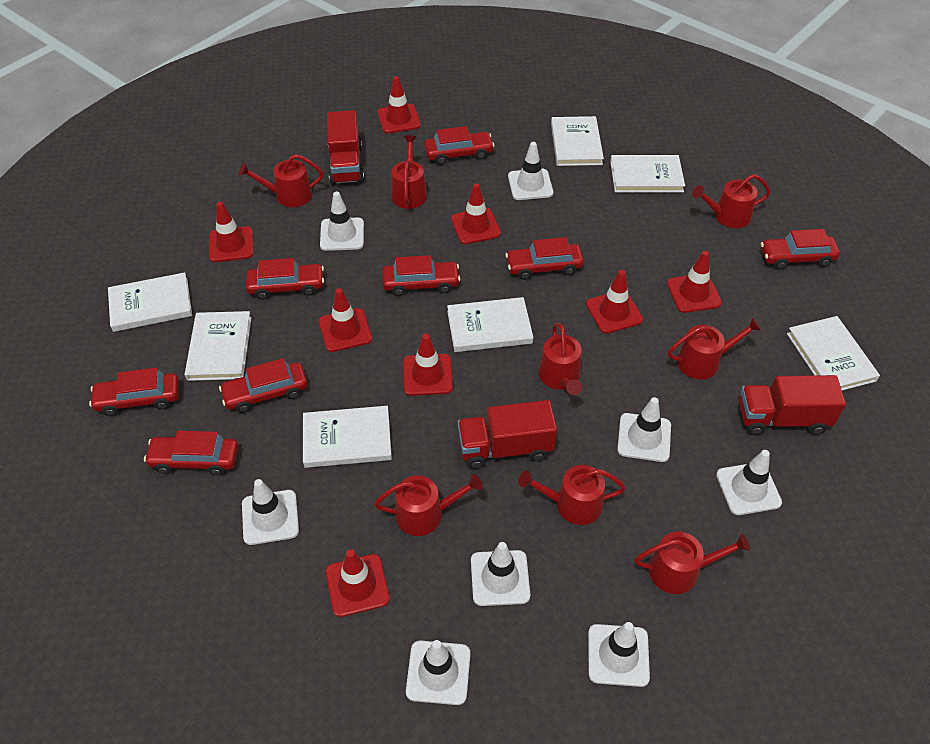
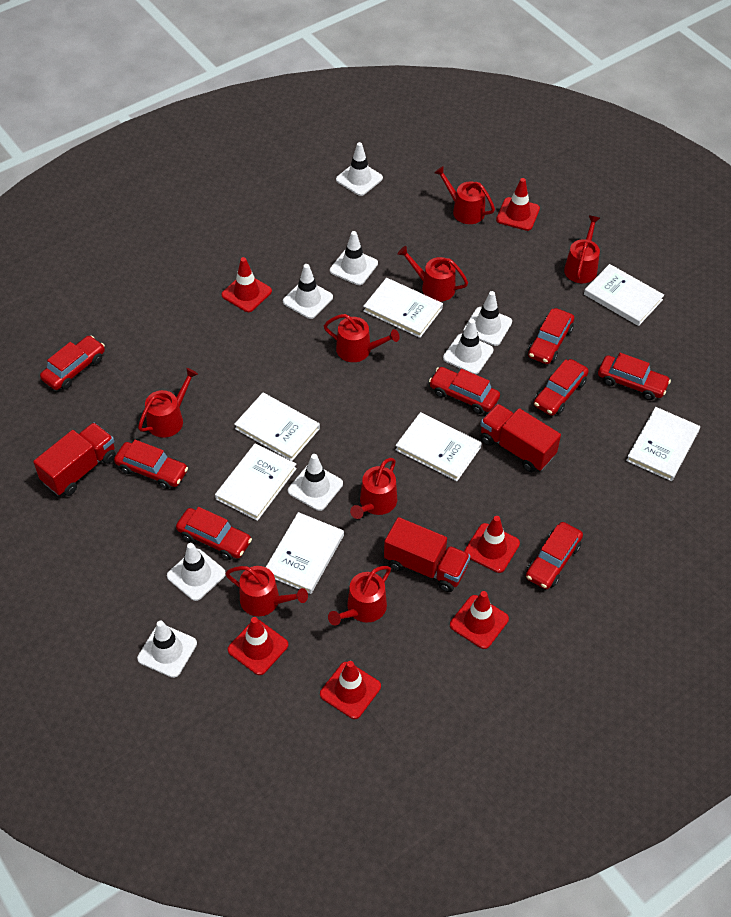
red traffic cone: 8 -> 6

